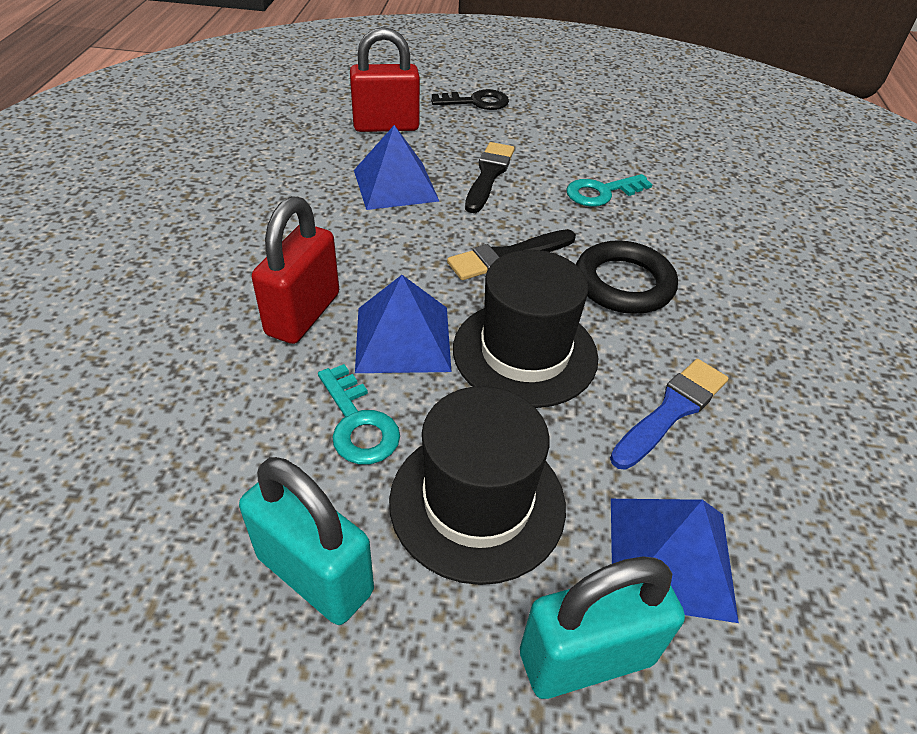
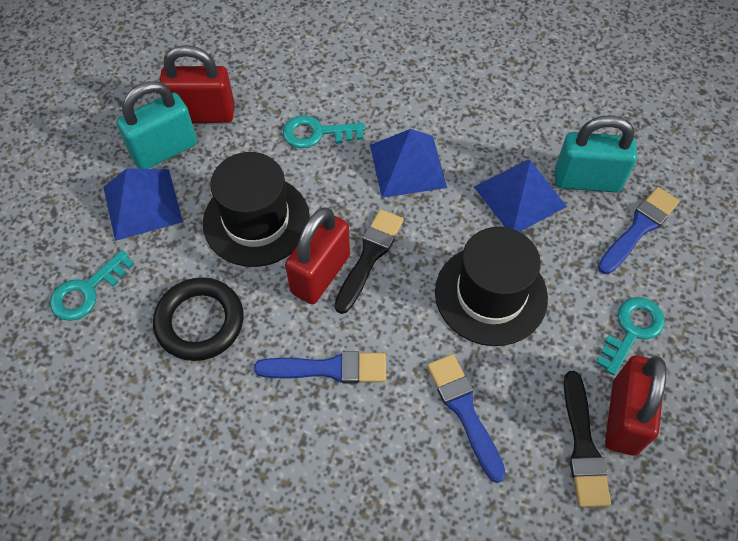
black key: 1 -> 0
blue brush: 1 -> 3
red padlock: 2 -> 3
turquoise key: 2 -> 3

